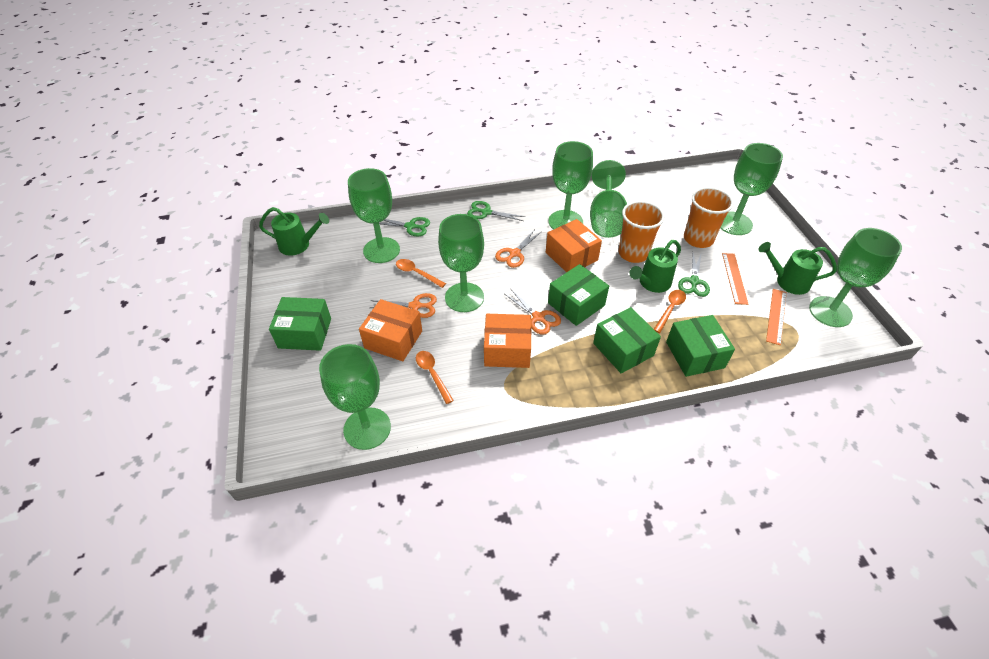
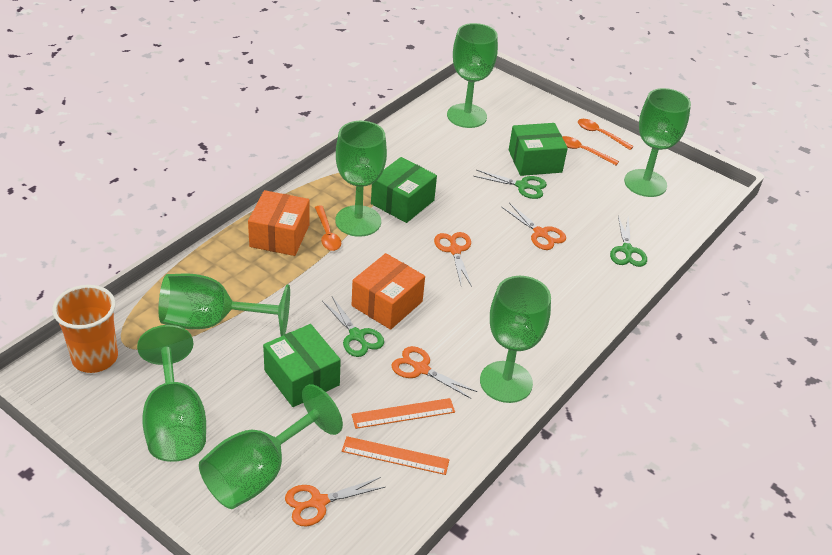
green box: 4 -> 3
green watering can: 3 -> 0
orange box: 3 -> 2
orange cup: 2 -> 1
orange scissors: 3 -> 4

